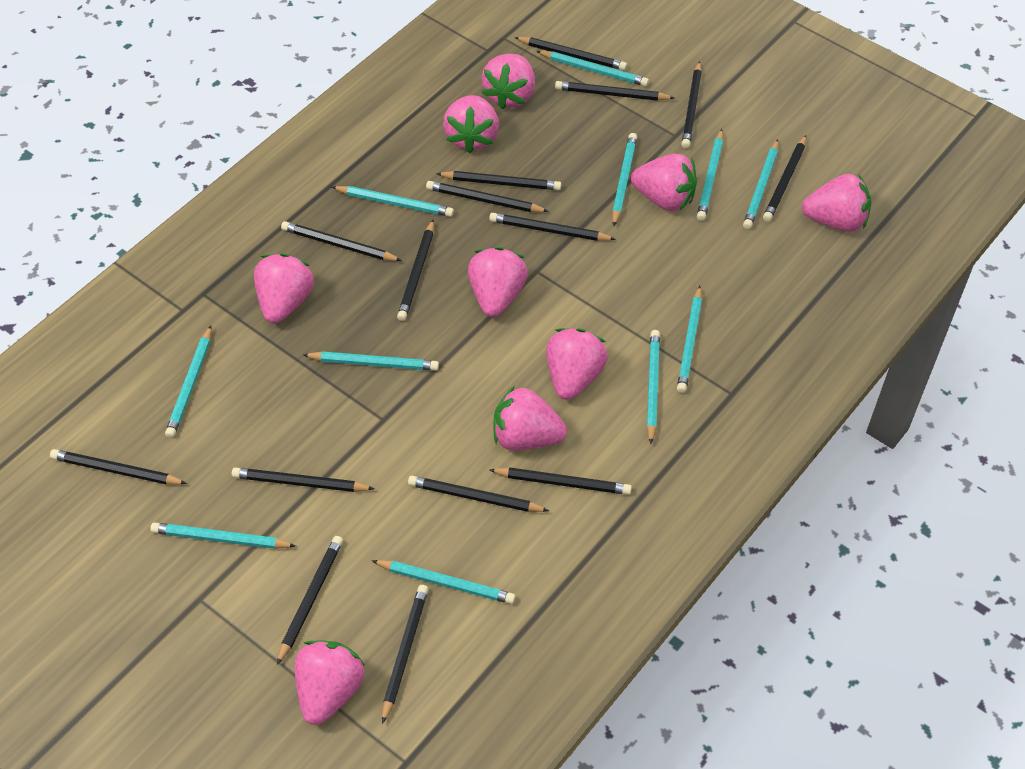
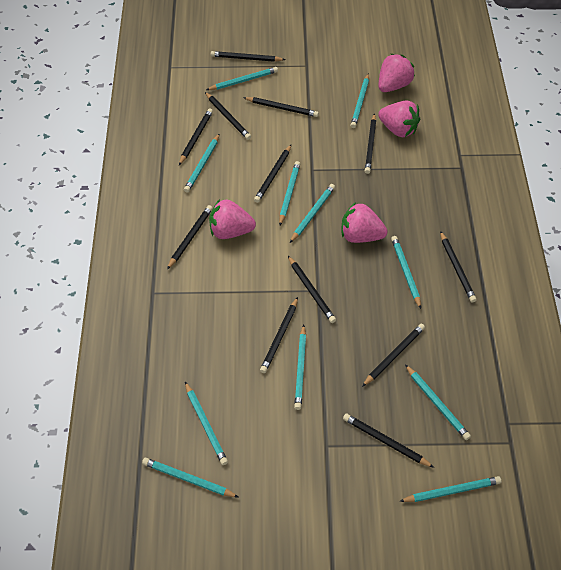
black pencil: 15 -> 12
pink strawberry: 9 -> 4

